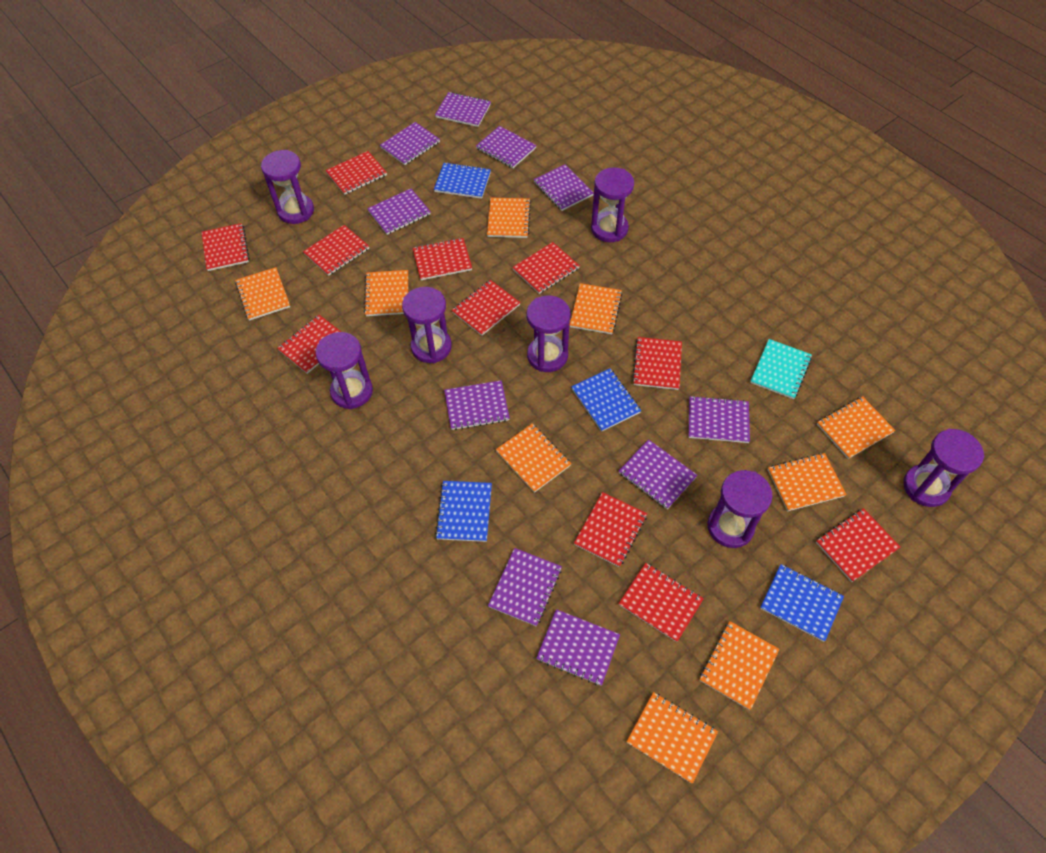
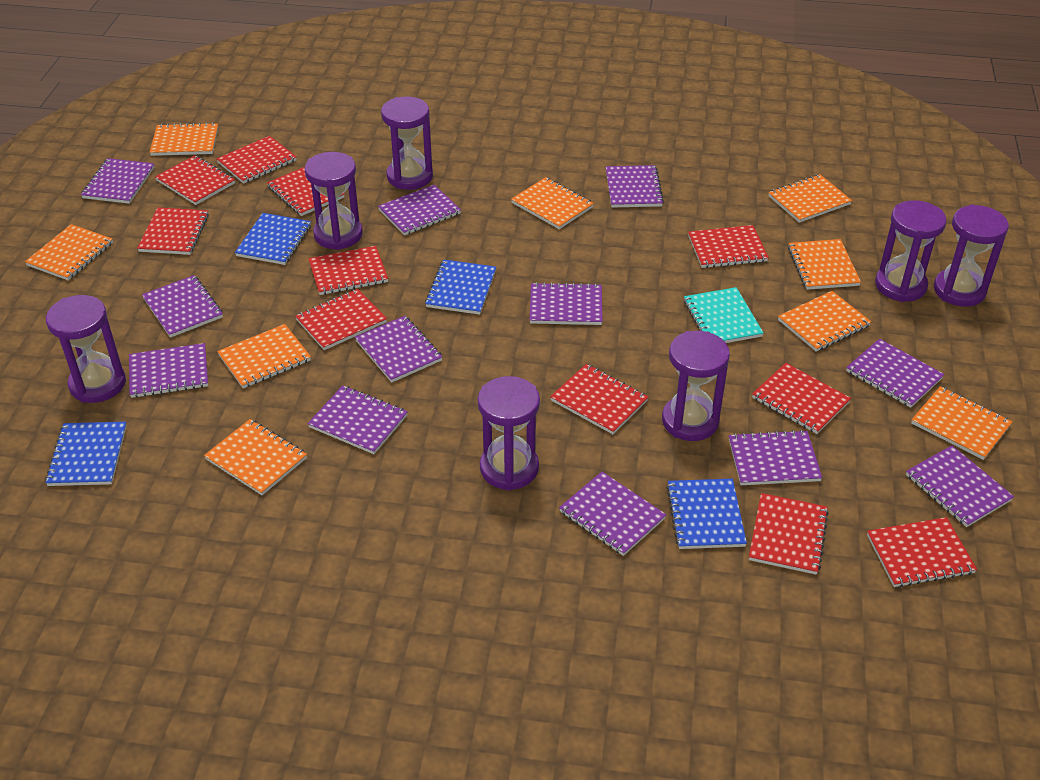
purple notebook: 10 -> 12

